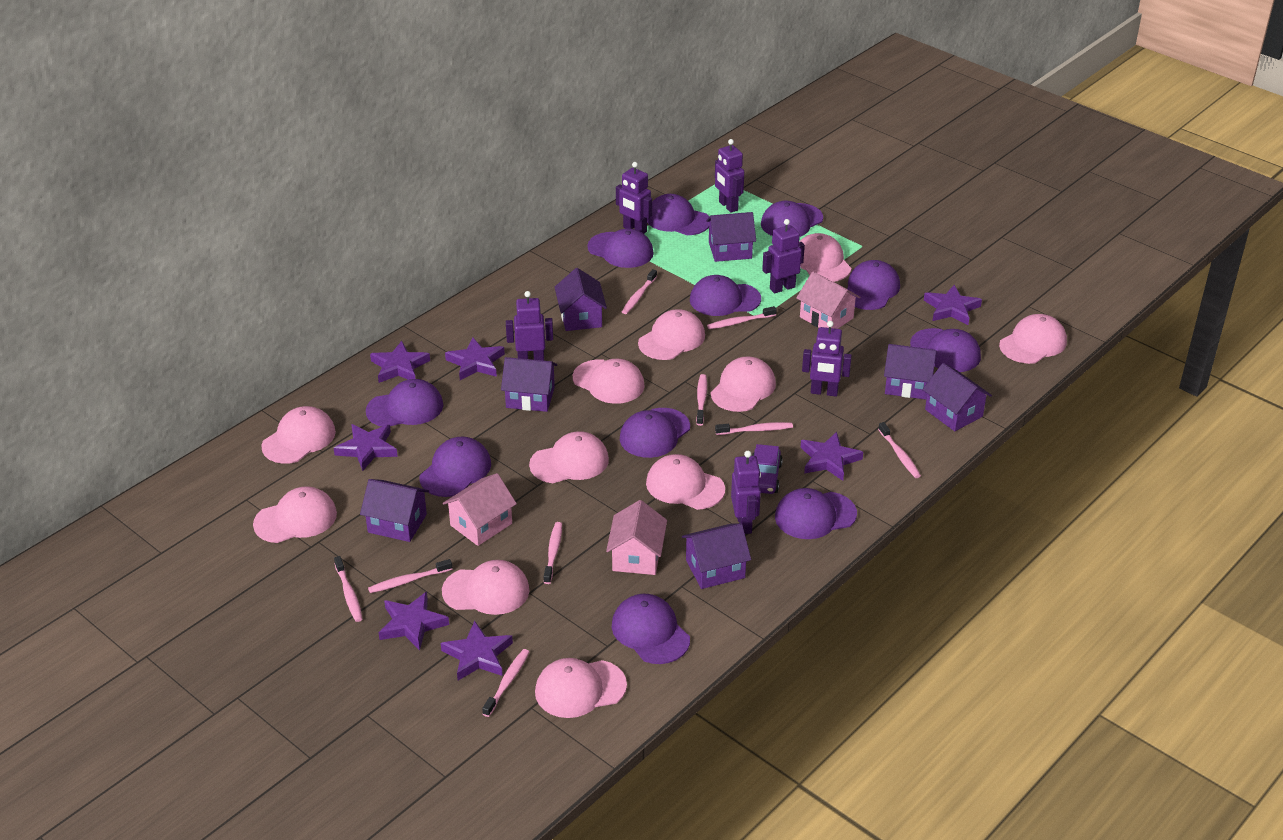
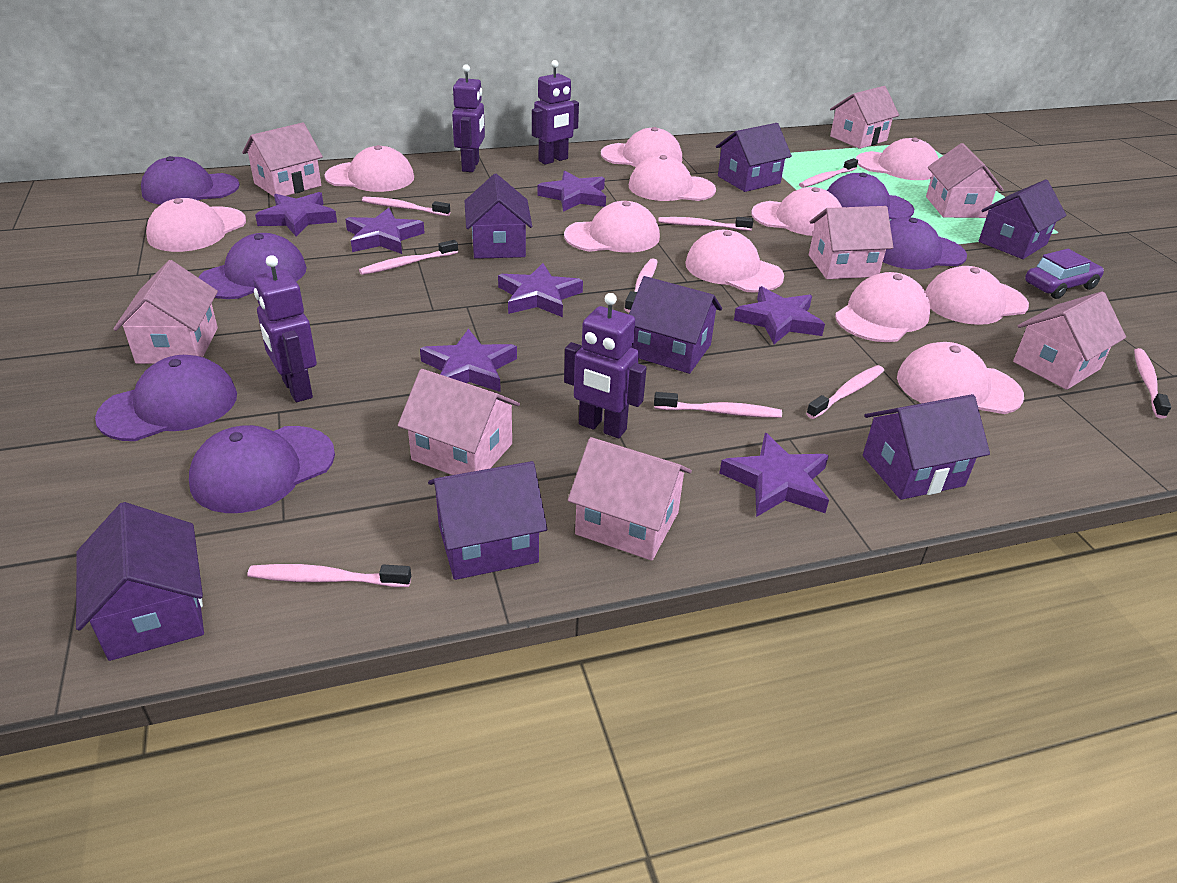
pink house: 3 -> 8
purple cap: 11 -> 6
purple robot: 6 -> 4

